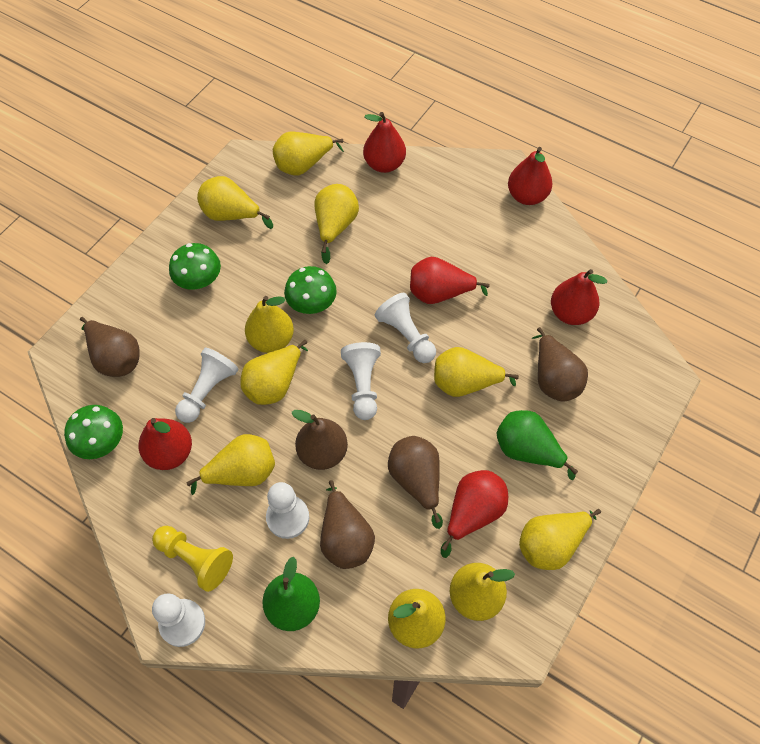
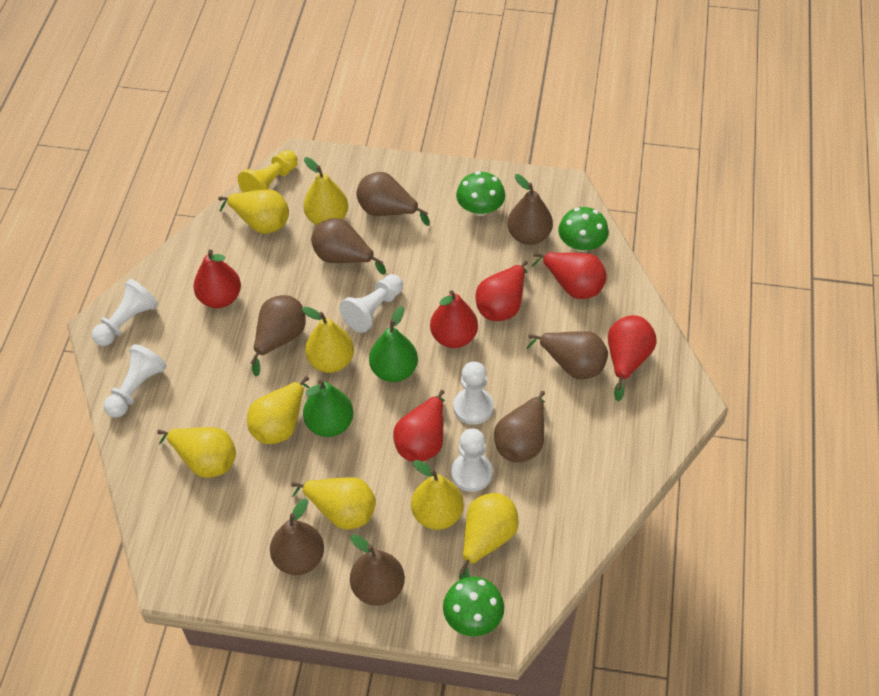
brown pear: 5 -> 8
yellow pear: 10 -> 8

